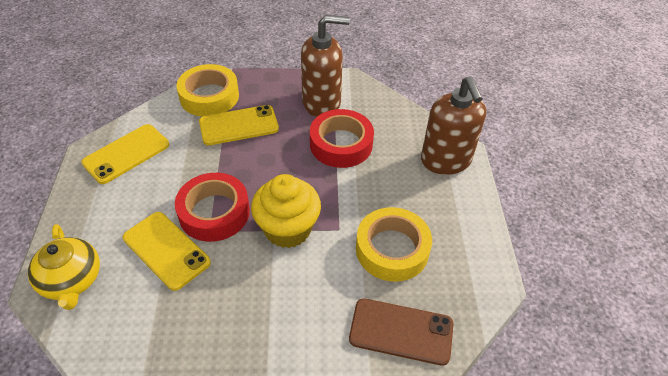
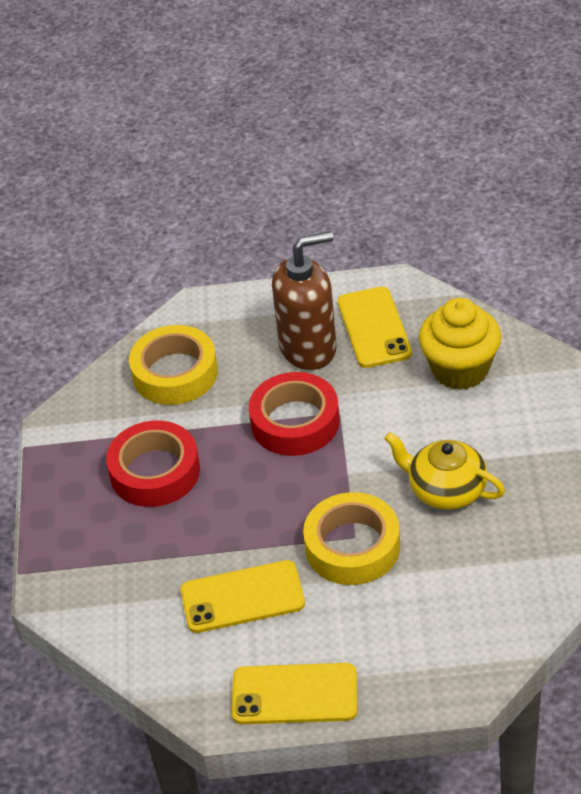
brown phone: 1 -> 0
brown soap dispenser: 2 -> 1

